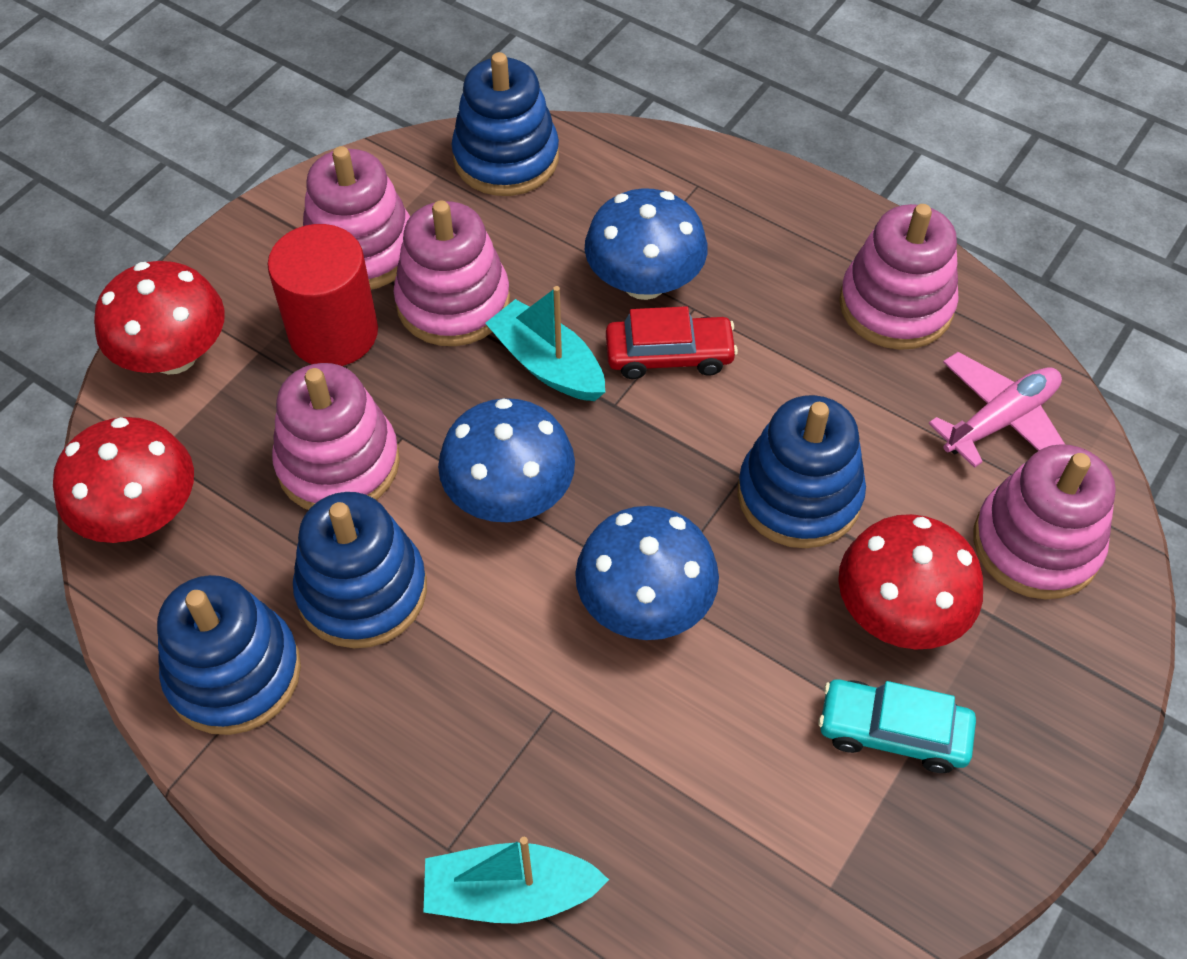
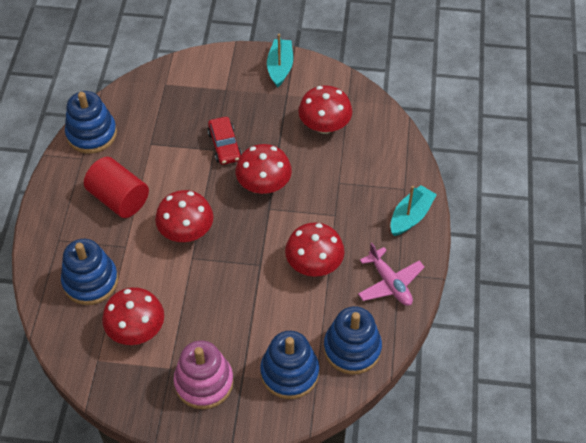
blue mushroom: 3 -> 0
pink stacking toy: 5 -> 1
red mushroom: 3 -> 5
turquoise car: 1 -> 0

